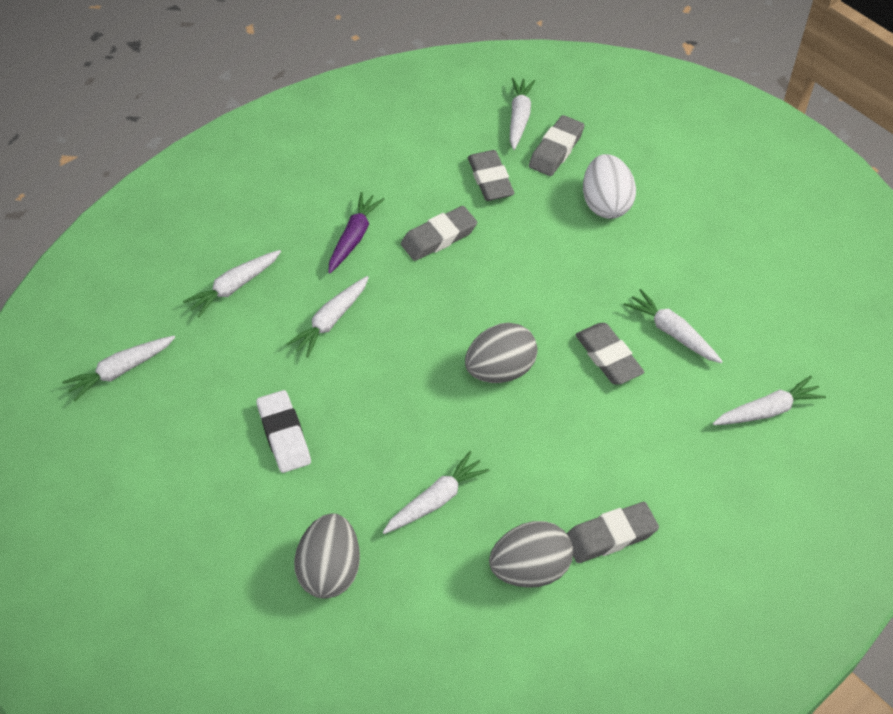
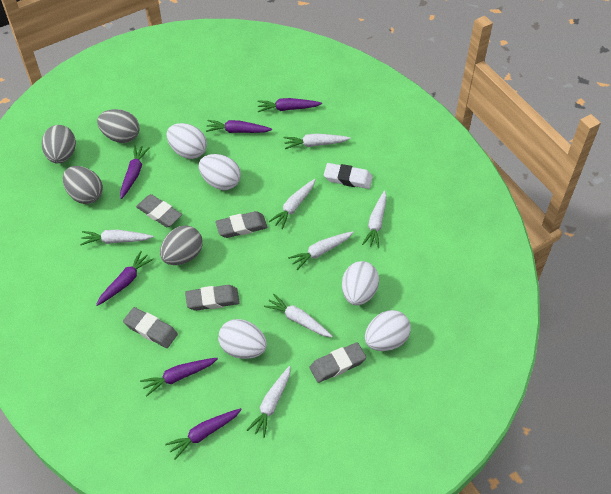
grey egg: 3 -> 4
purple carrot: 1 -> 6
white egg: 1 -> 5

